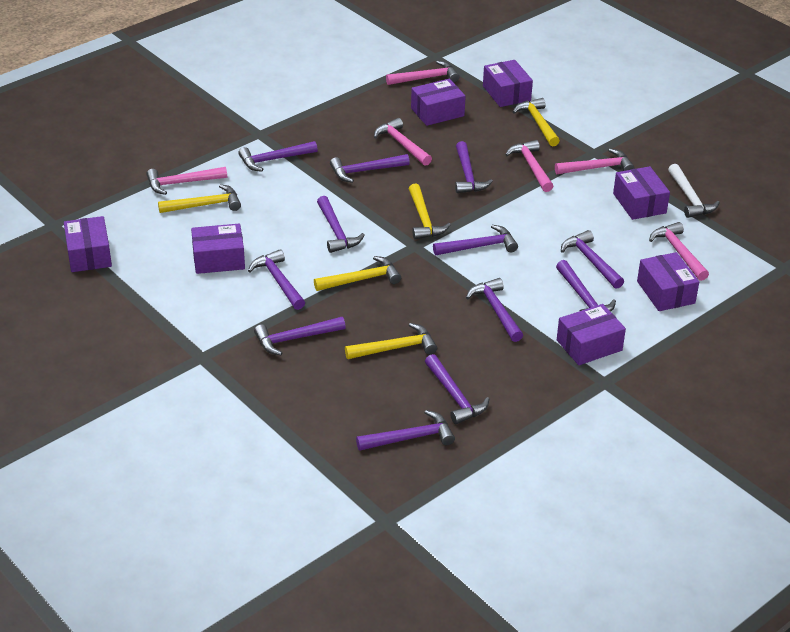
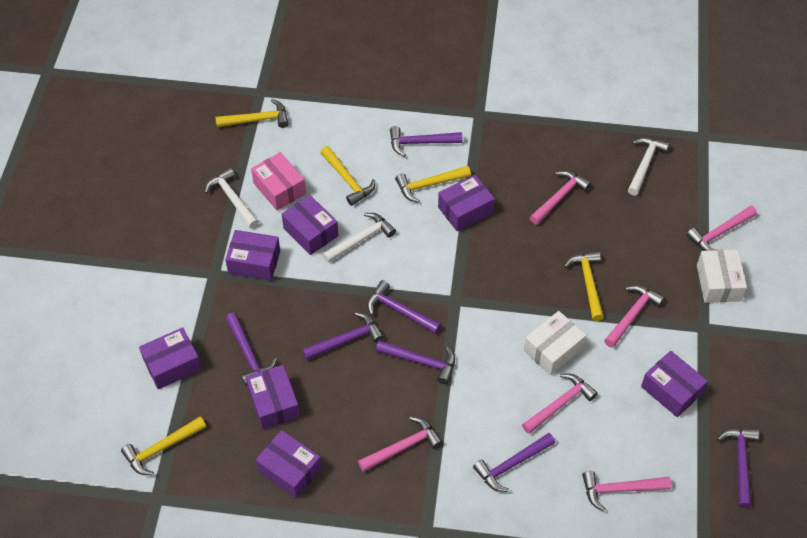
pink box: 0 -> 1
purple hammer: 12 -> 7
white box: 0 -> 2
white hammer: 1 -> 3

